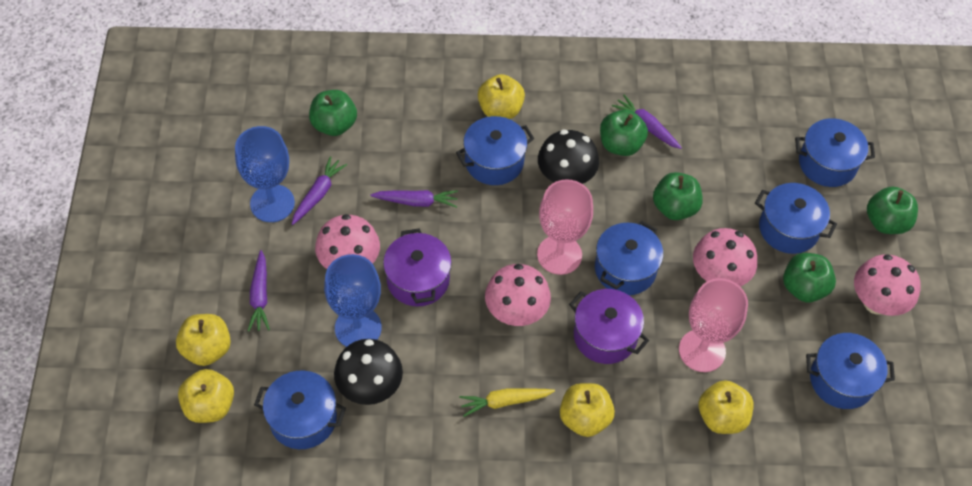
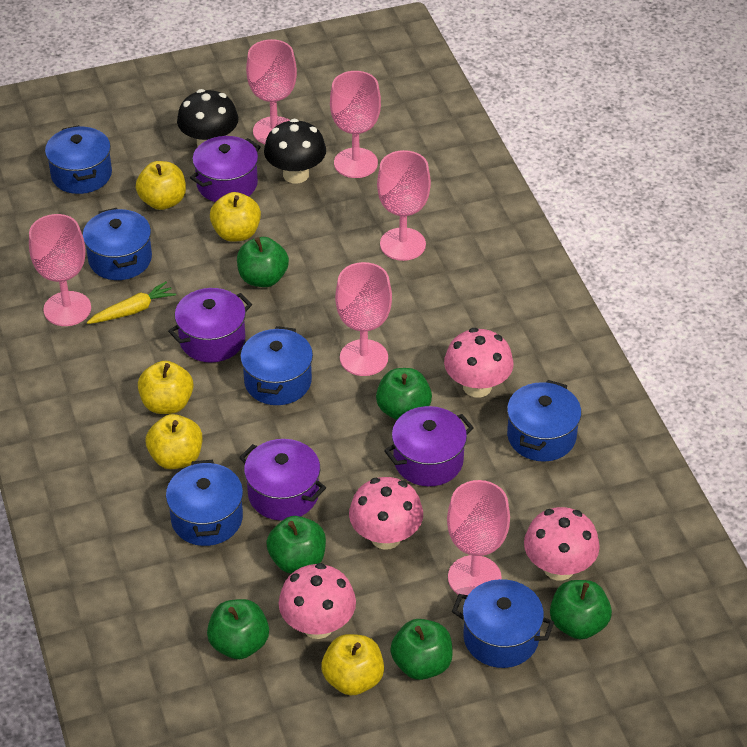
blue goblet: 2 -> 0
green apple: 5 -> 6
pink goblet: 2 -> 6
purple carrot: 4 -> 0
purple pot: 2 -> 4

